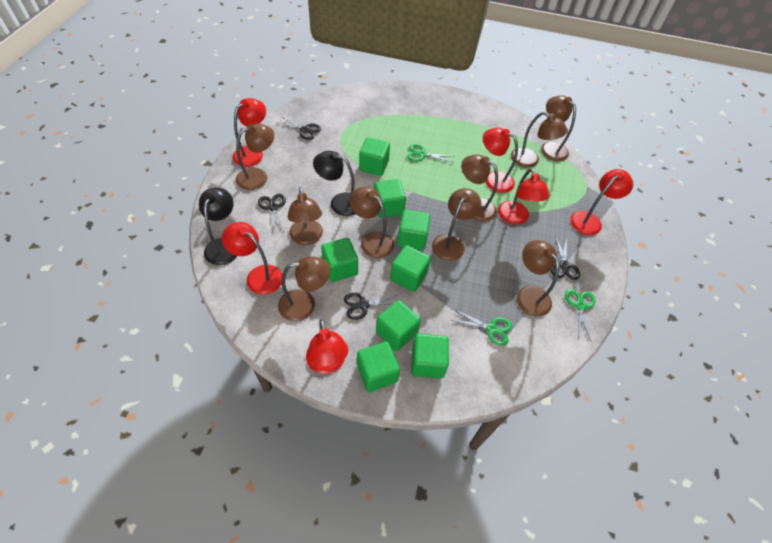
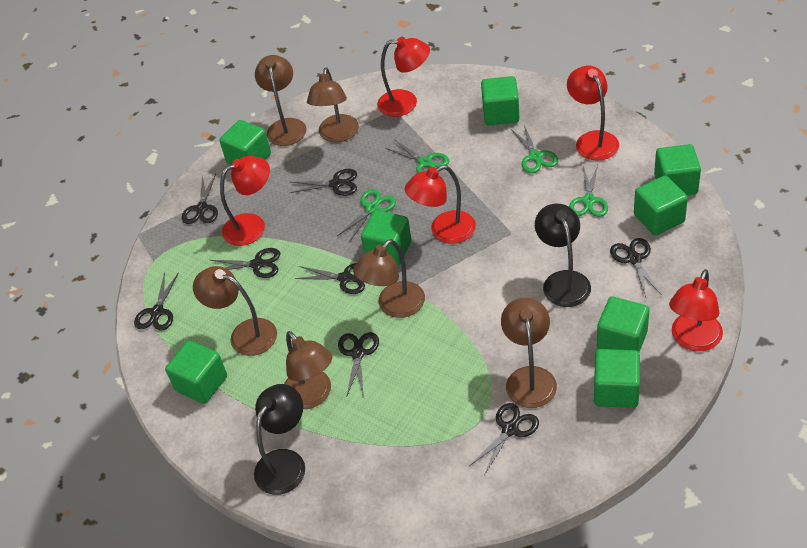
black scissors: 4 -> 8
brown lamp: 9 -> 6
green scissors: 3 -> 4
red lamp: 6 -> 5

